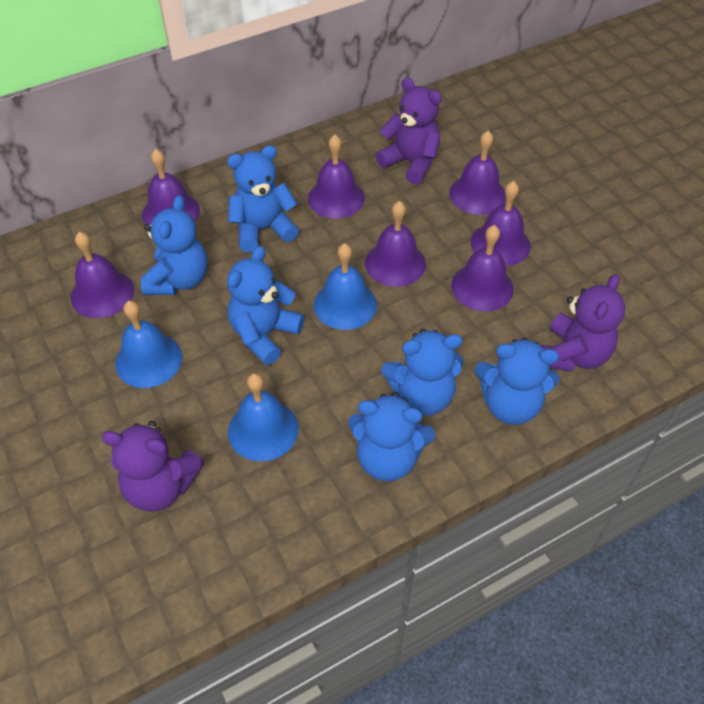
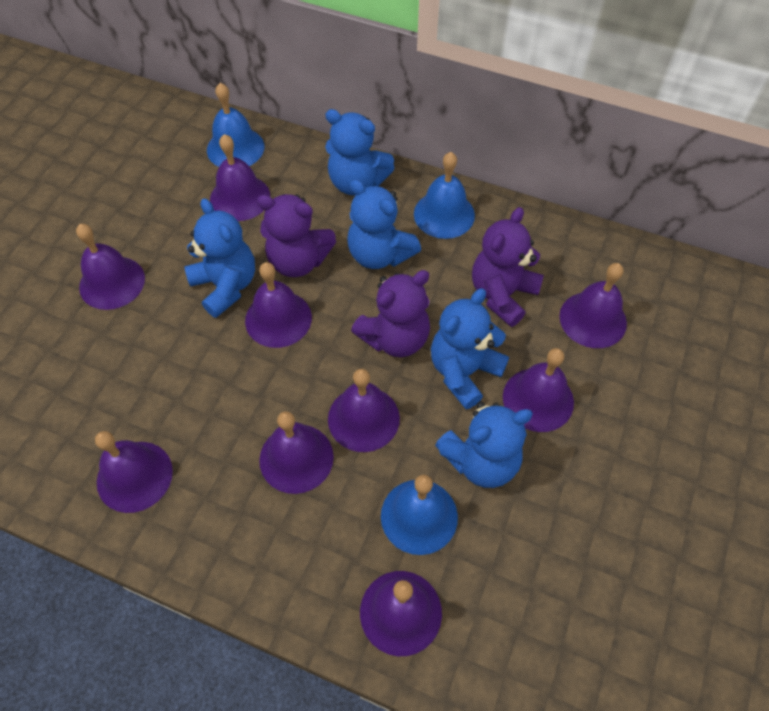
blue teddy bear: 6 -> 5
purple bell: 7 -> 9

